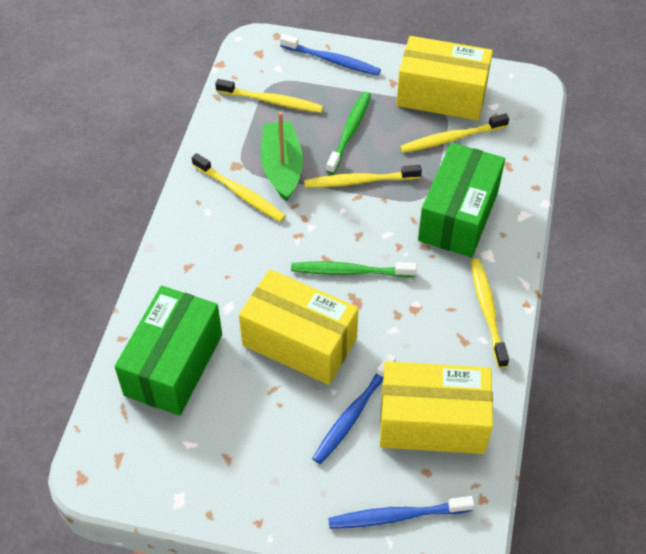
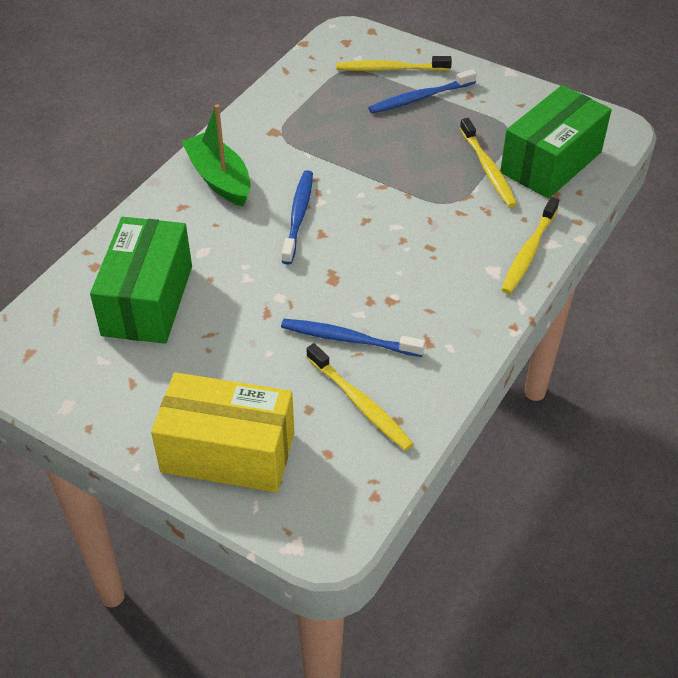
green toothbrush: 2 -> 0
yellow box: 3 -> 1
yellow toothbrush: 5 -> 4

